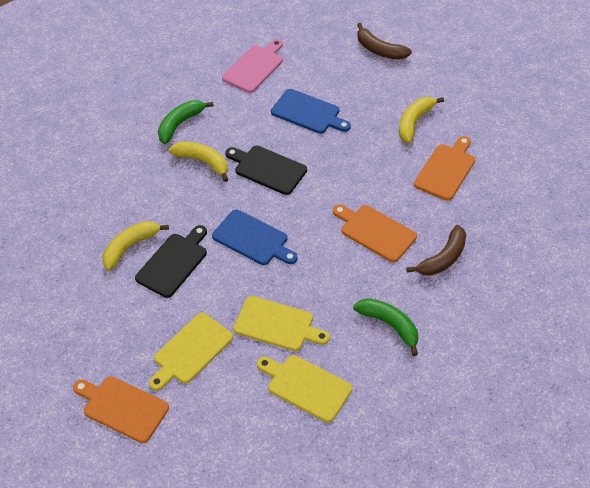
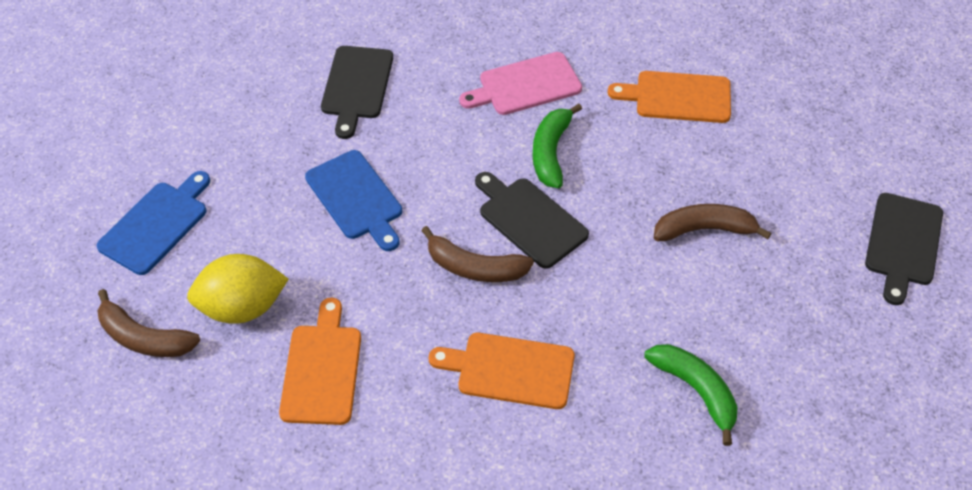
black cutting board: 2 -> 3
brown banana: 2 -> 3
yellow banana: 3 -> 0
yellow cutting board: 3 -> 0
yellow lemon: 0 -> 1

